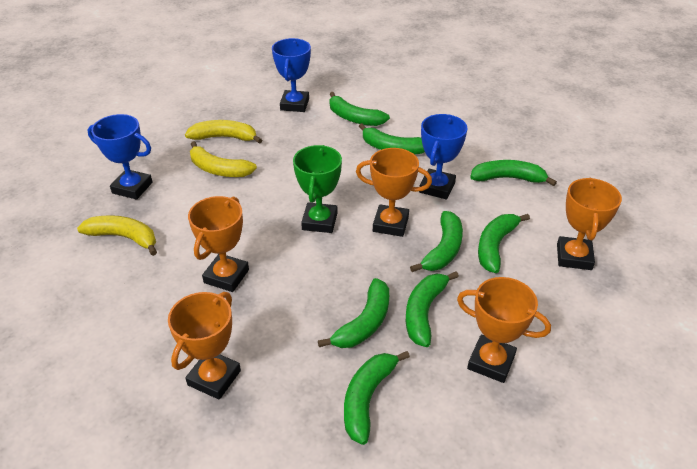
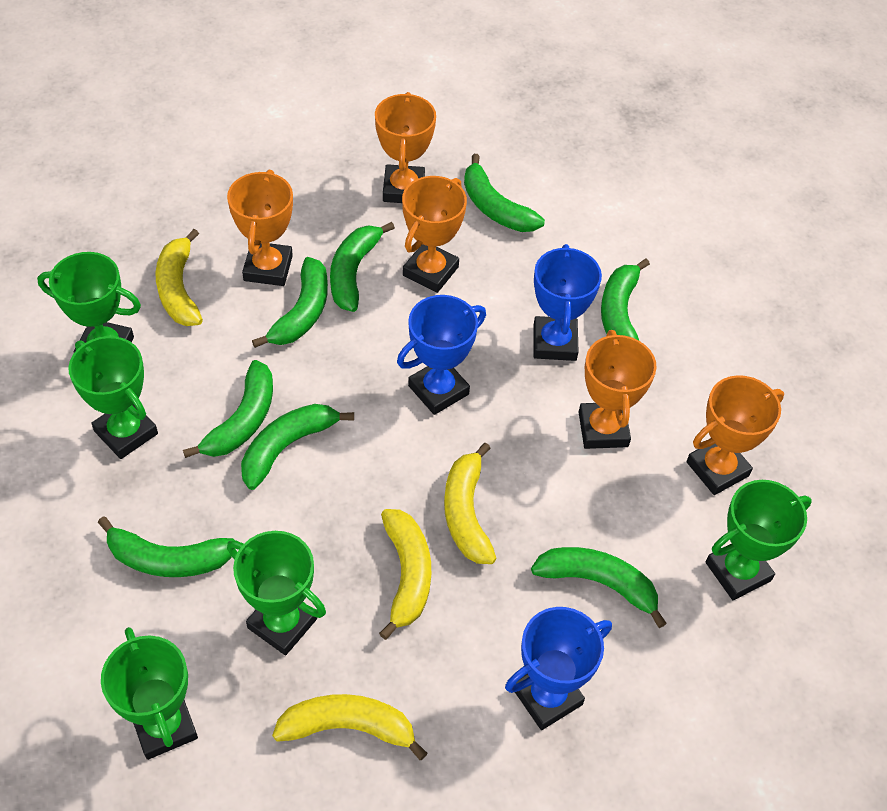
green trophy: 1 -> 5
yellow banana: 3 -> 4

